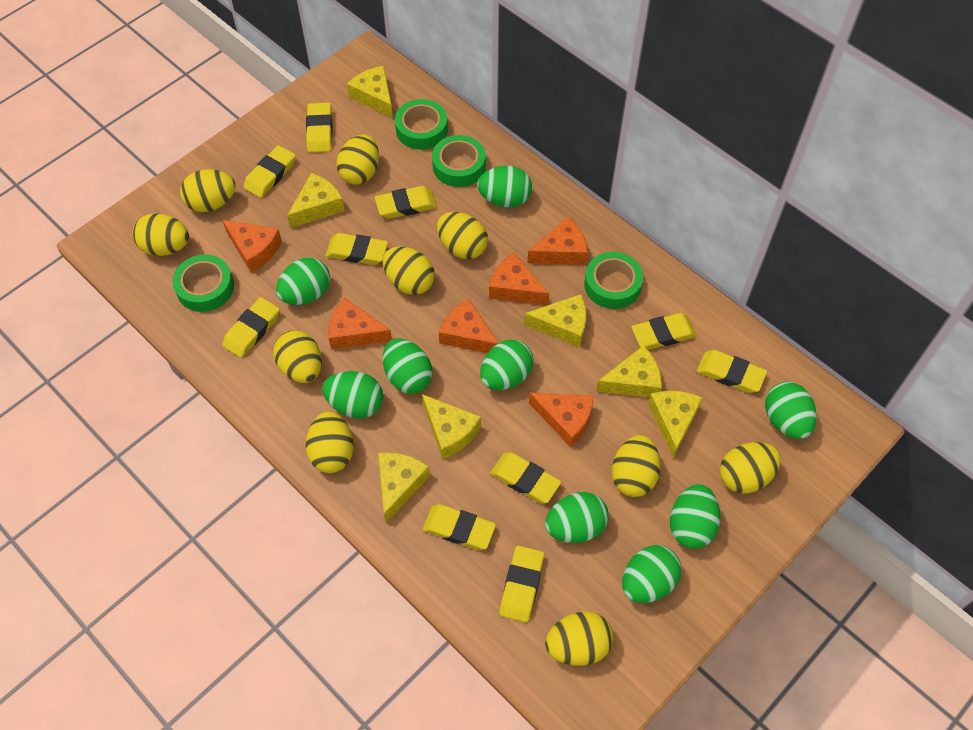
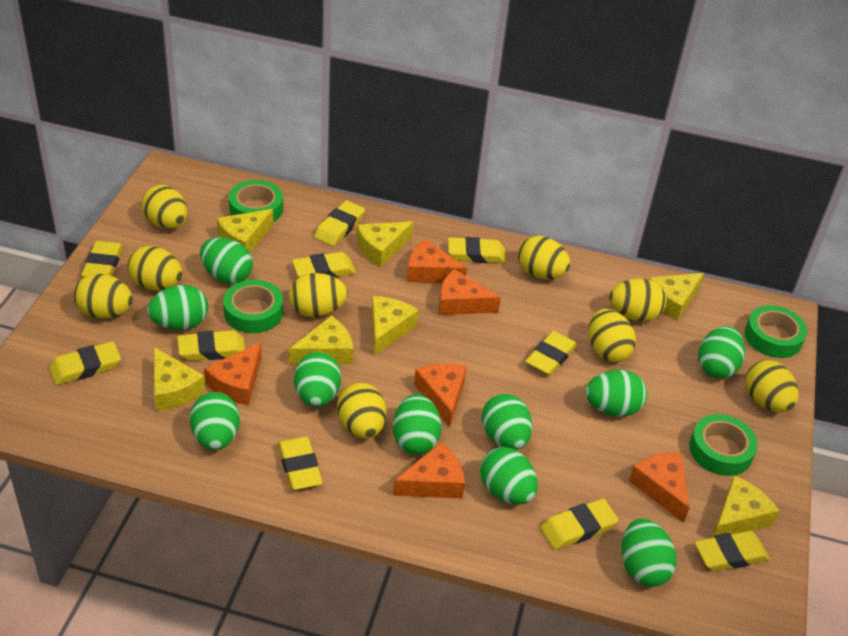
green egg: 9 -> 10
yellow egg: 10 -> 9

